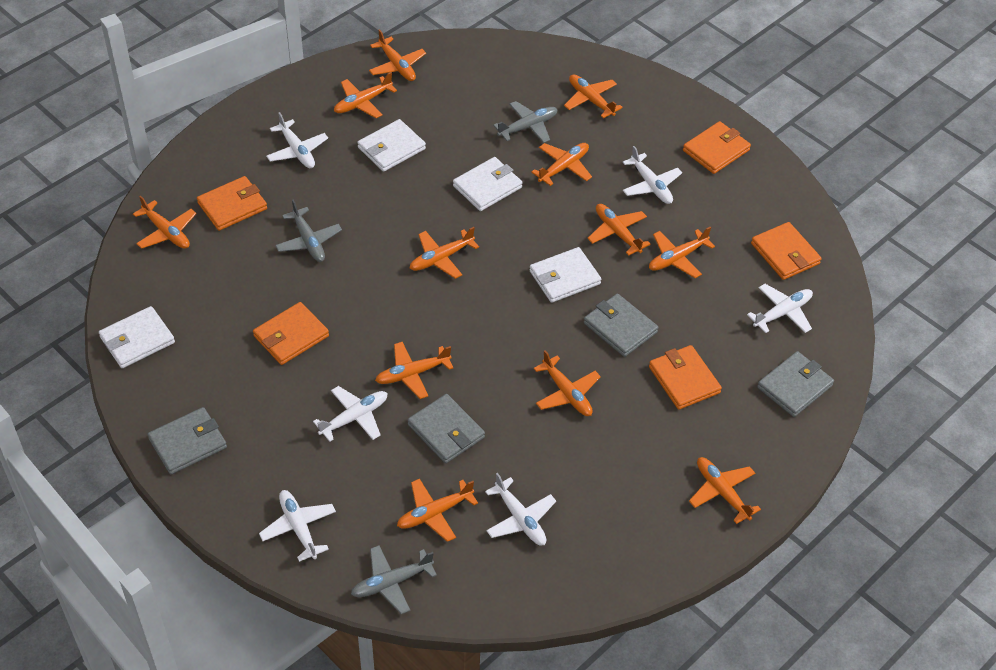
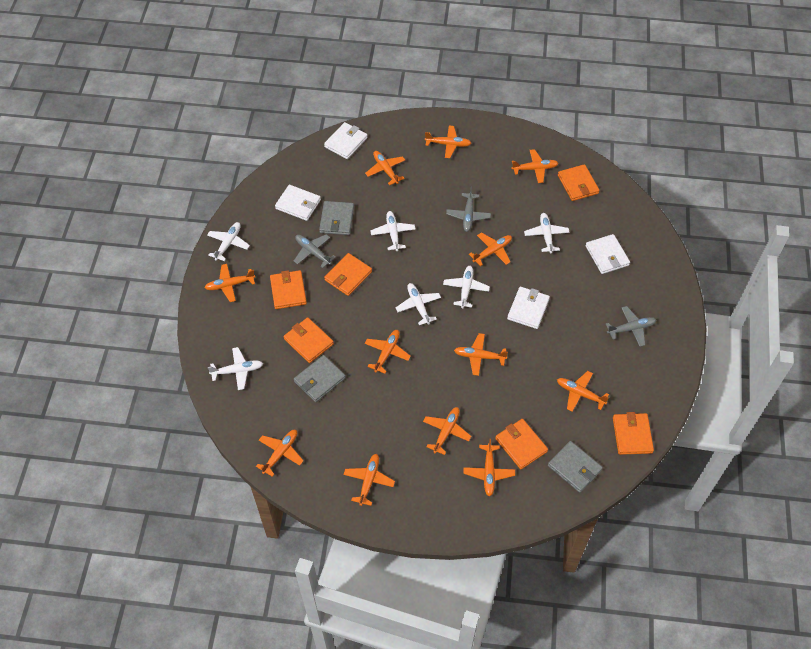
grey wallet: 4 -> 3
orange wallet: 5 -> 6

